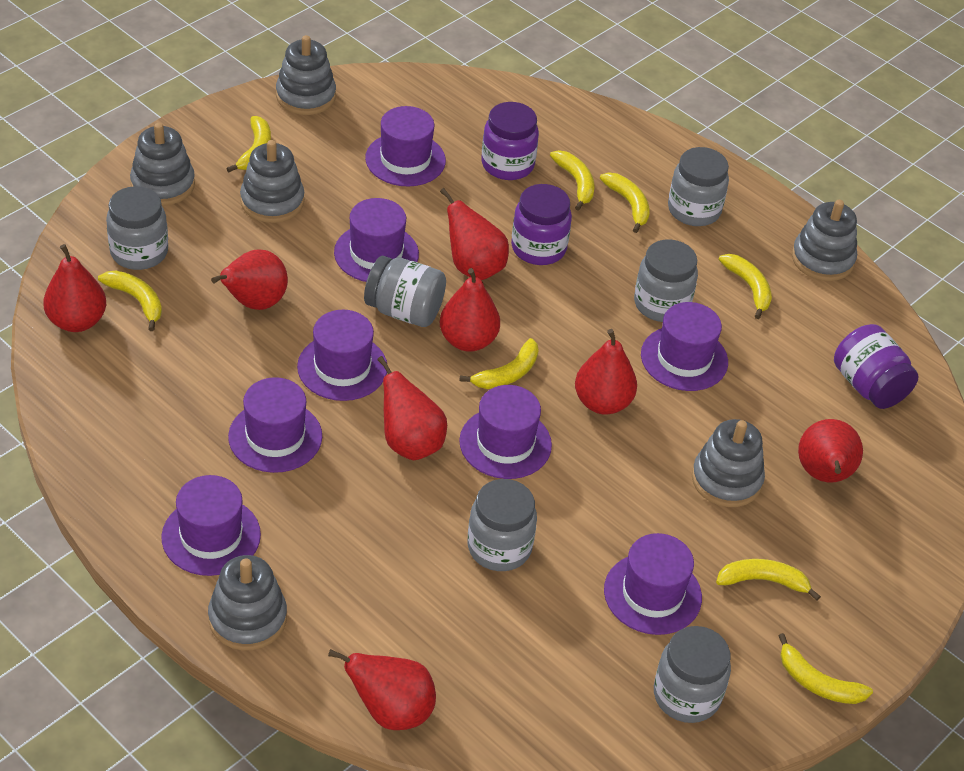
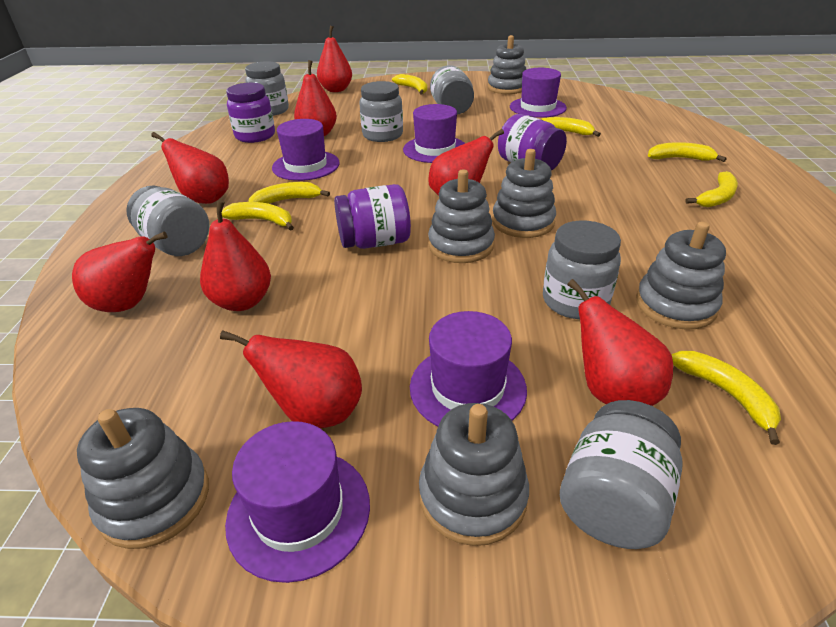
purple hat: 8 -> 5
yellow banana: 8 -> 7

